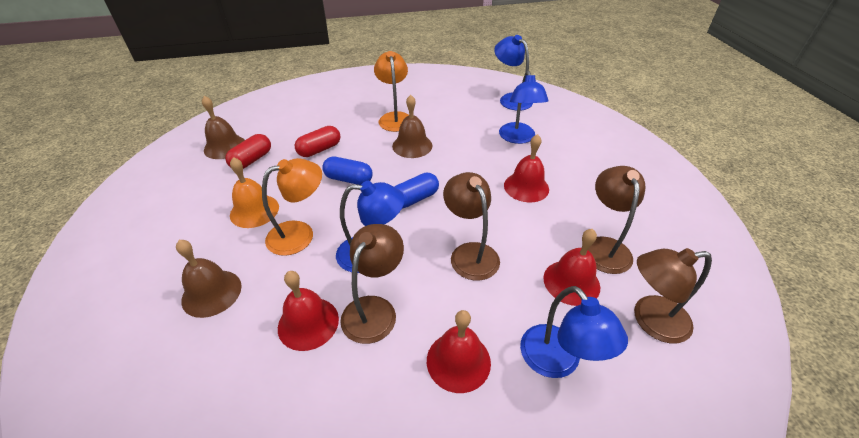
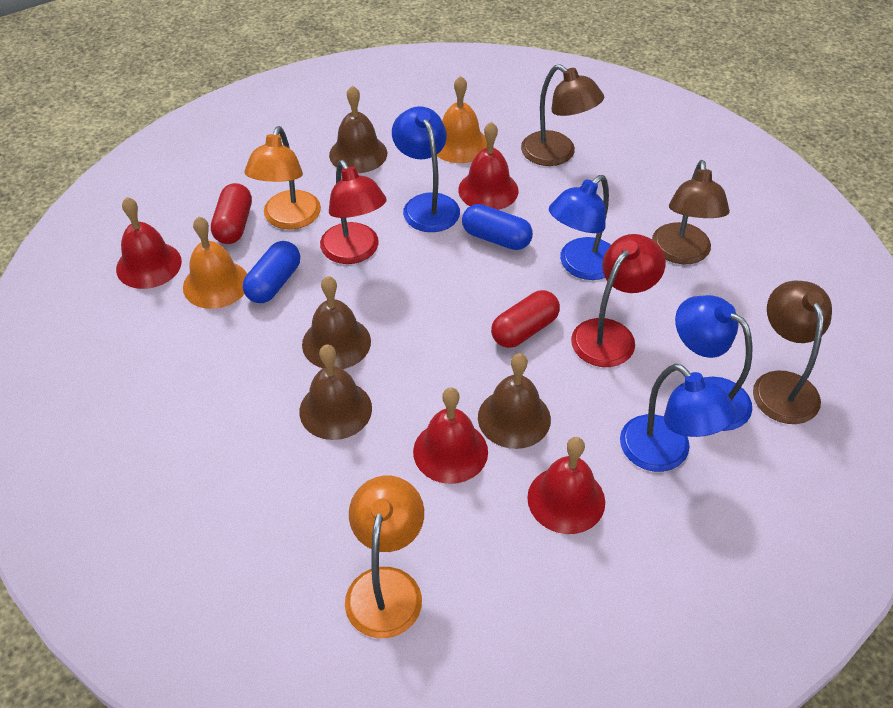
brown bell: 3 -> 4
brown lamp: 4 -> 3
orange bell: 1 -> 2
red lamp: 0 -> 2

